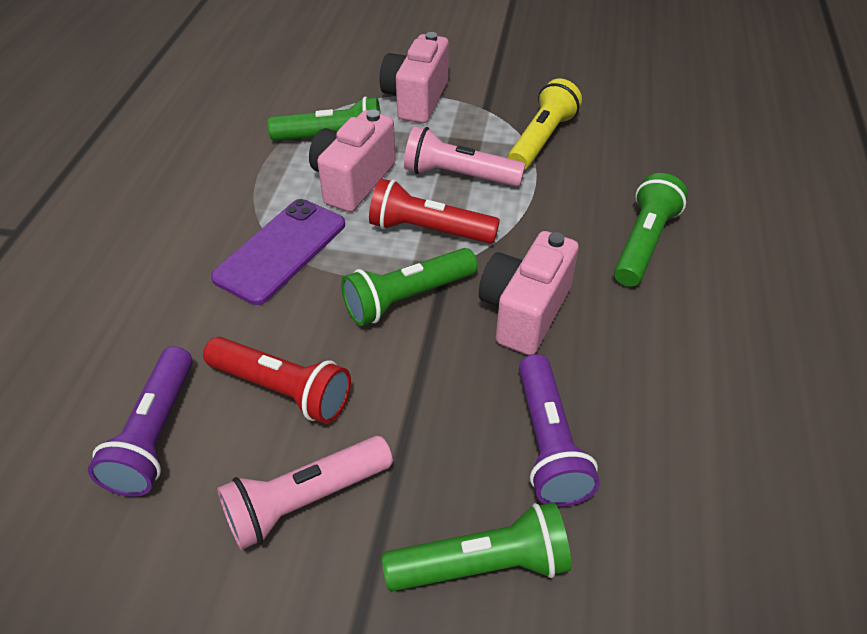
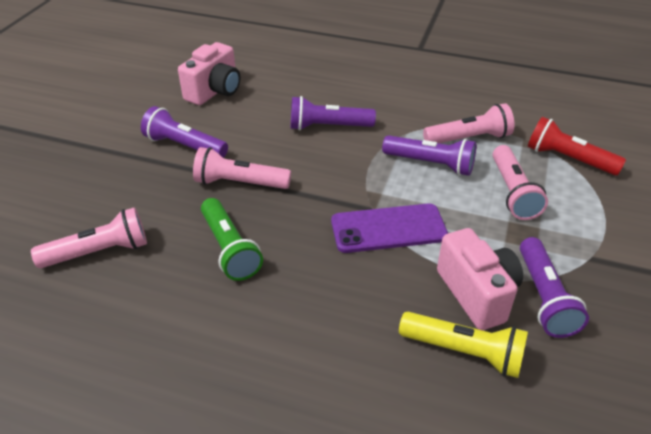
green flashlight: 4 -> 1
pink camera: 3 -> 2
pink flashlight: 2 -> 4
purple flashlight: 2 -> 4
red flashlight: 2 -> 1

